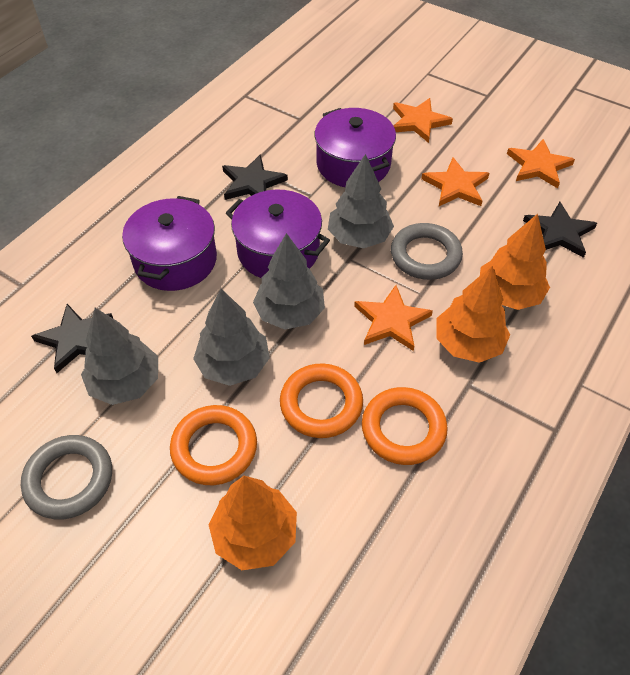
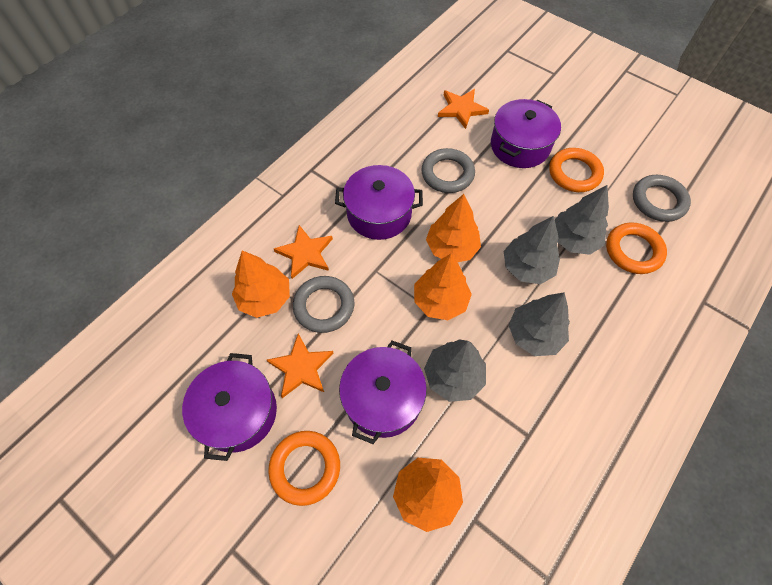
black star: 3 -> 0
grey ring: 2 -> 3
orange star: 4 -> 3
orange tree: 3 -> 4
purple pot: 3 -> 4

